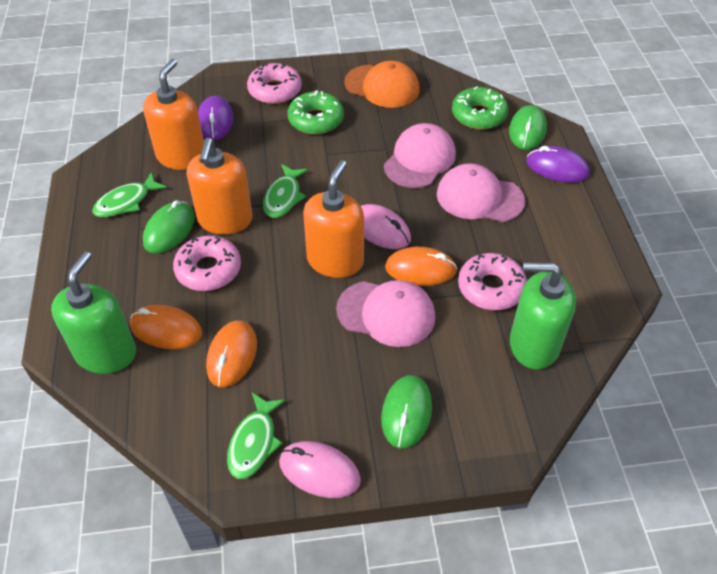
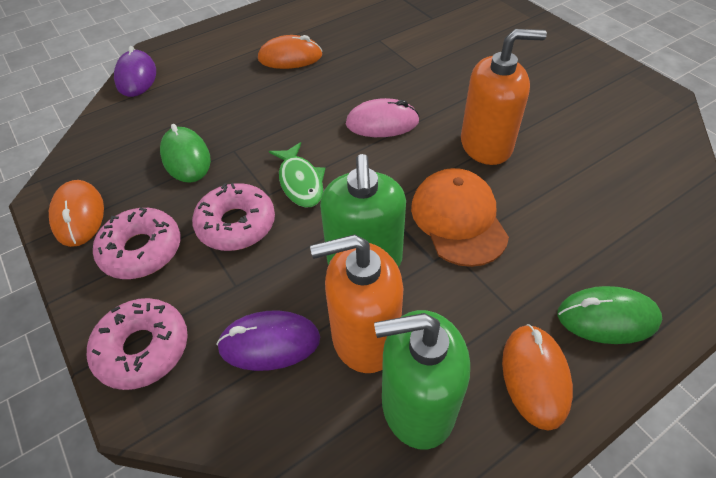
green donut: 2 -> 0
green fish: 3 -> 1
green mouse: 3 -> 2
orange soap dispenser: 3 -> 2
pink cap: 3 -> 0
pink mouse: 2 -> 1

